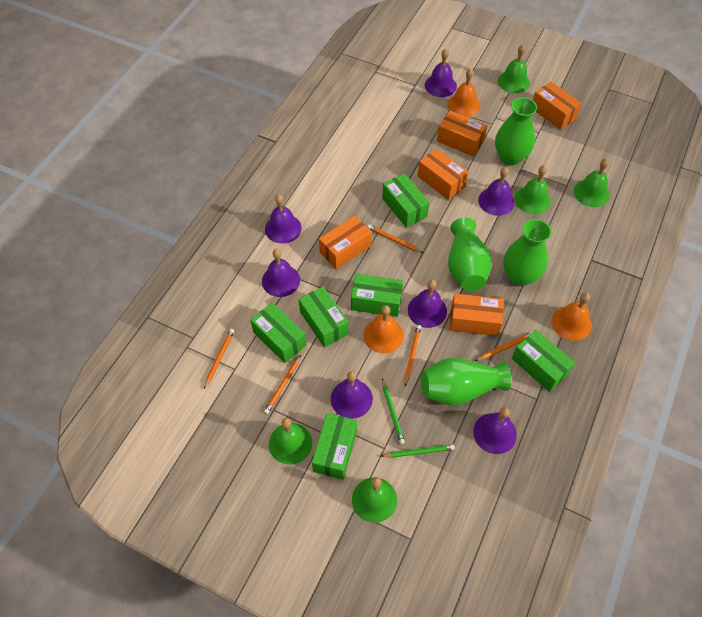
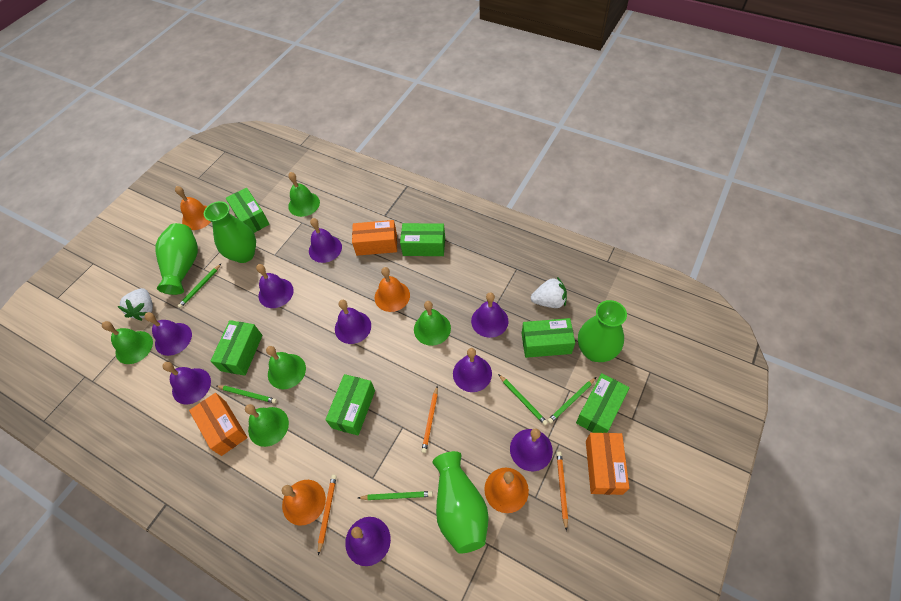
green pencil: 2 -> 5
orange bell: 3 -> 4
orange box: 5 -> 3
orange pencil: 5 -> 3
purple bell: 7 -> 9
white strawberry: 0 -> 2

